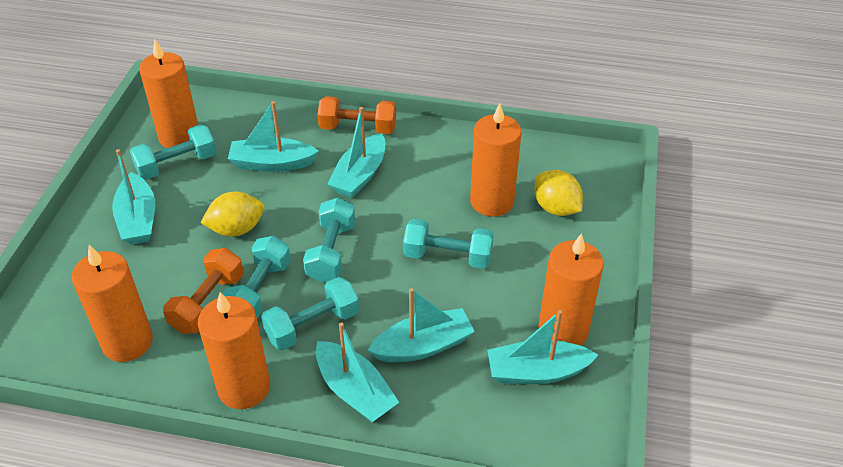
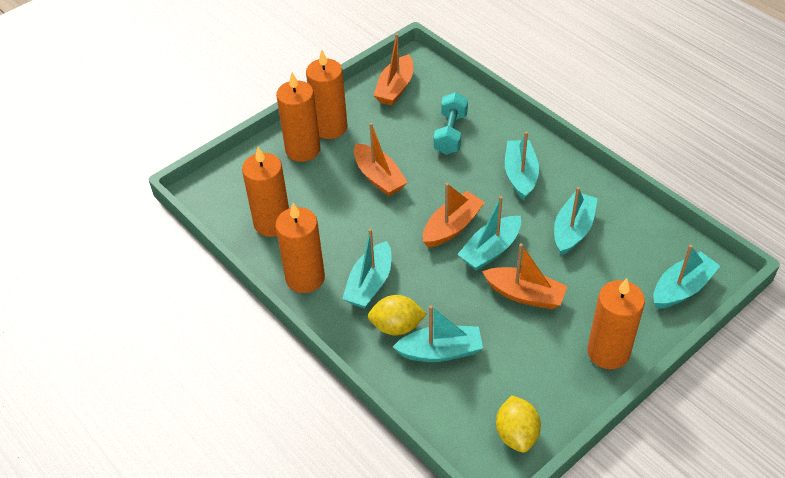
orange boat: 0 -> 4
orange dumbbell: 2 -> 0
turquoise dumbbell: 5 -> 1

